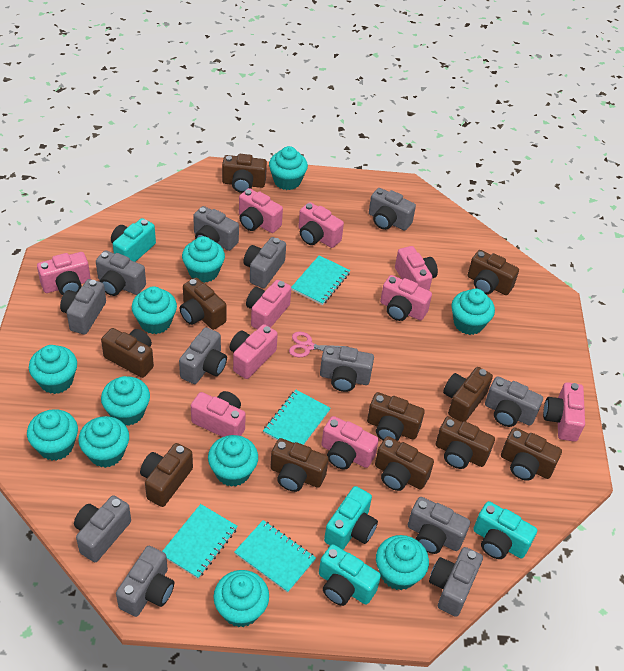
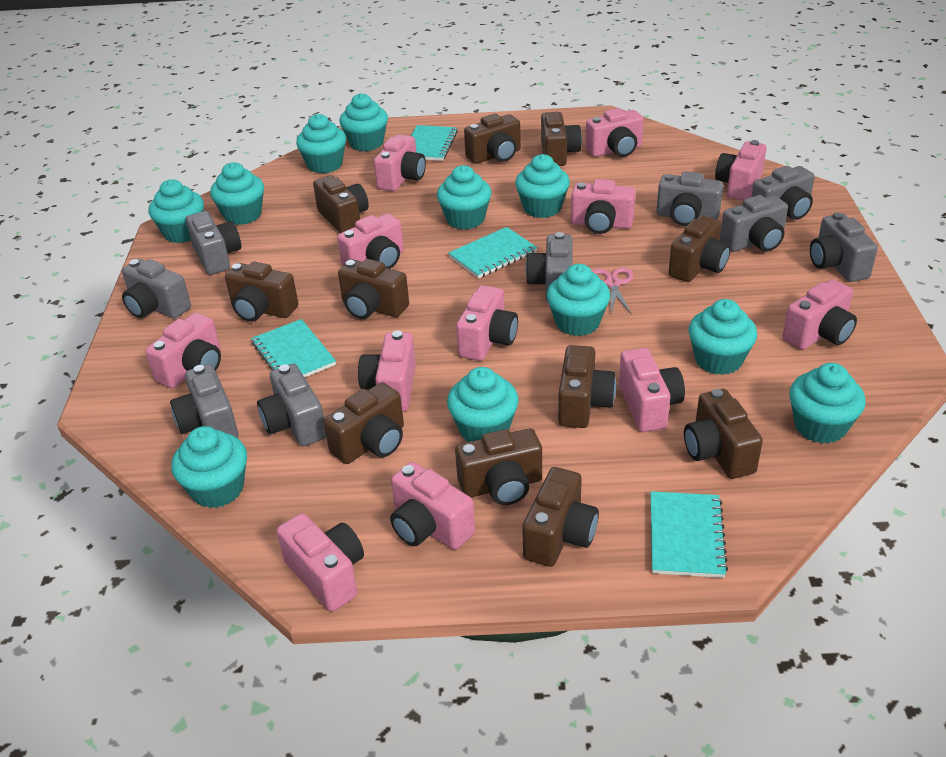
grey camera: 12 -> 9
pink camera: 10 -> 12
turquoise camera: 4 -> 0

